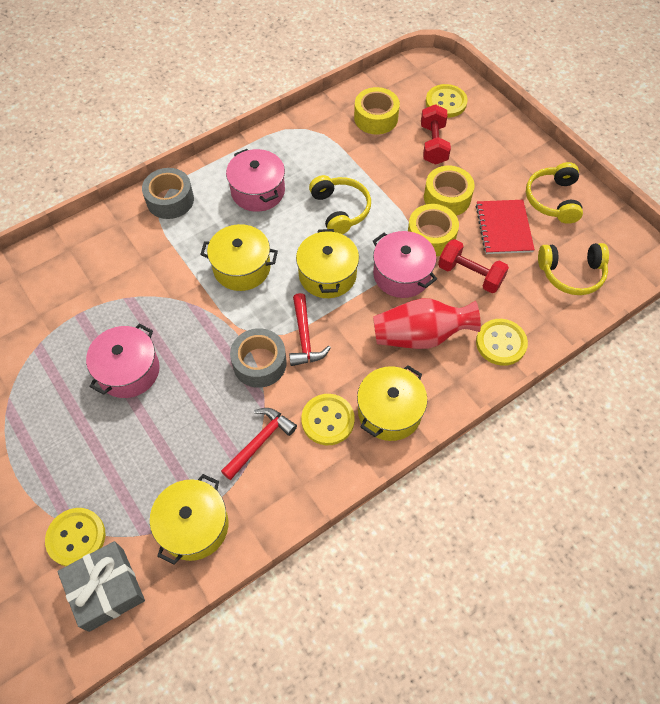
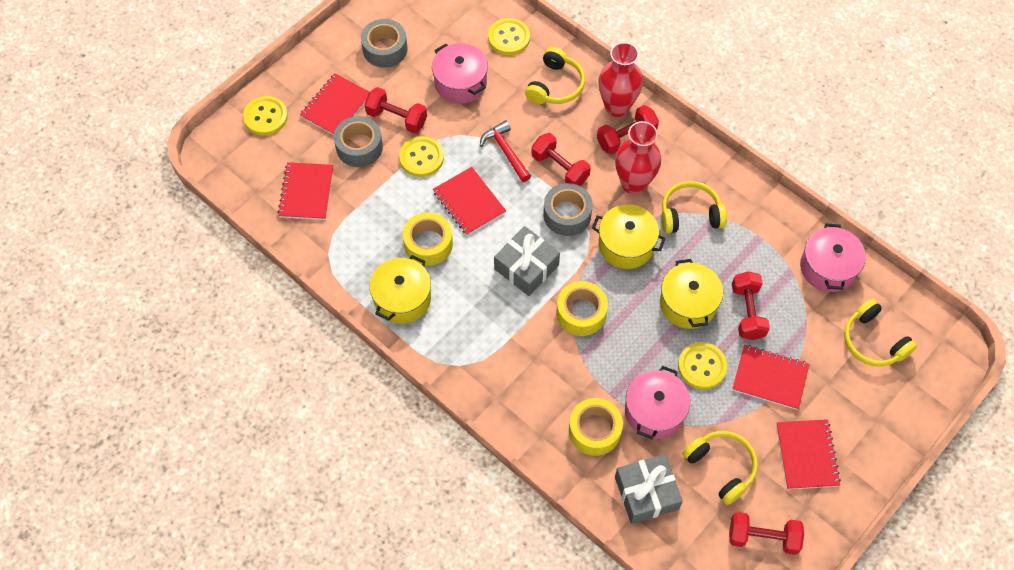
grey gift: 1 -> 2
grey tape: 2 -> 3
red dumbbell: 2 -> 5
red hammer: 2 -> 1
red notebook: 1 -> 5
red vase: 1 -> 2
yellow headphones: 3 -> 4
yellow pot: 4 -> 3

